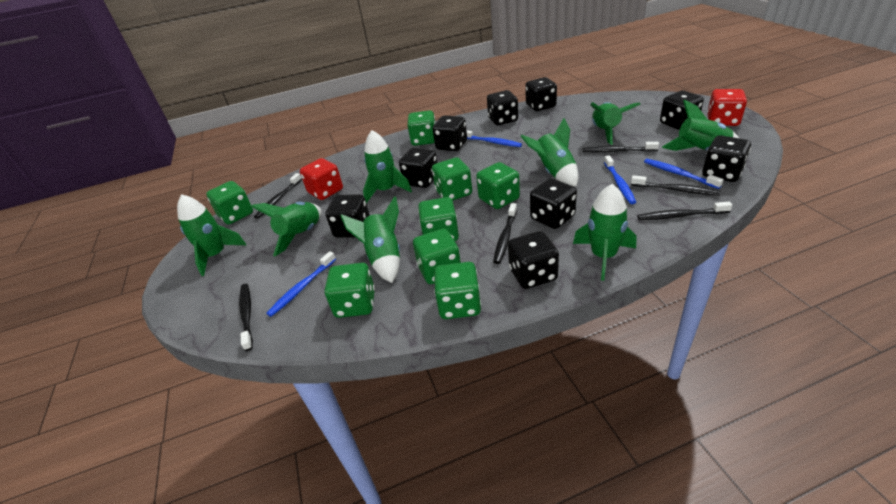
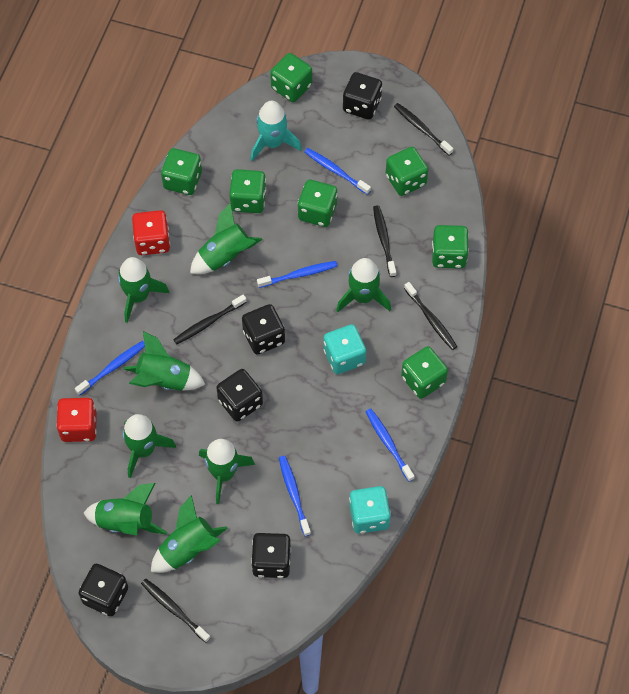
black dice: 9 -> 5
black toothbrush: 6 -> 5
blue toothbrush: 4 -> 5
green dice: 8 -> 7
turquoise dice: 0 -> 2
turquoise rocket: 0 -> 1

